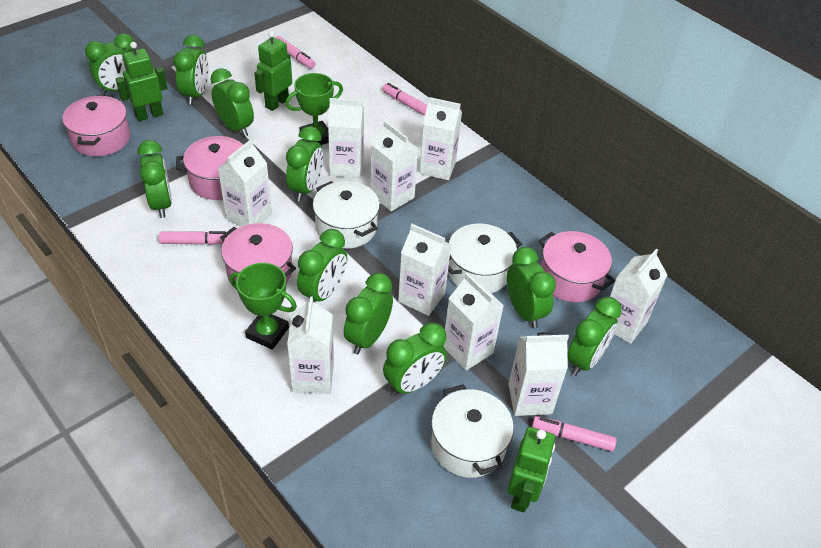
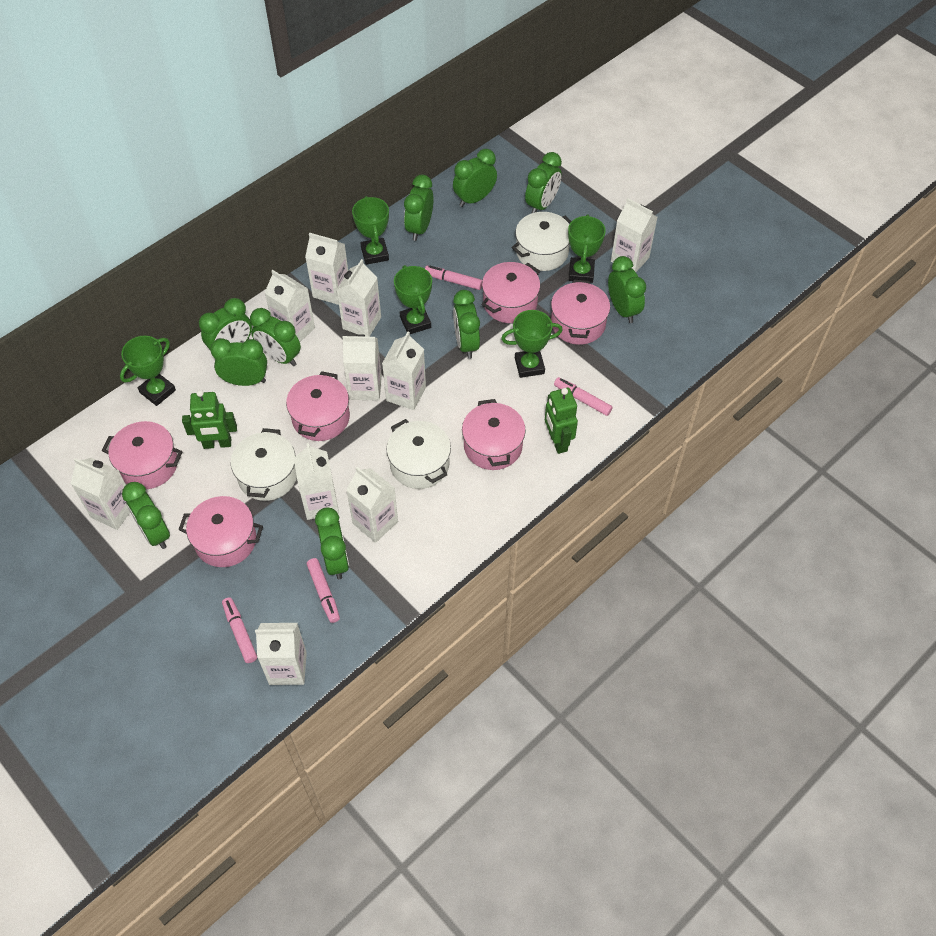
green robot: 3 -> 2
green trophy: 2 -> 5
pink pot: 4 -> 6
white carton: 9 -> 10

